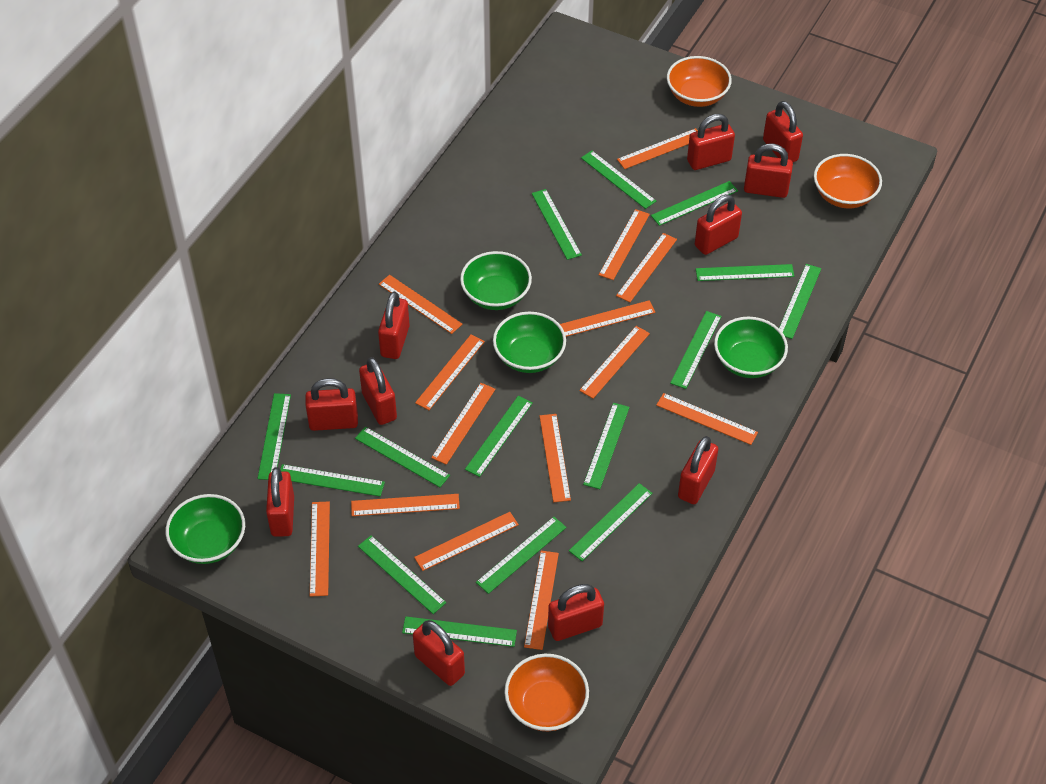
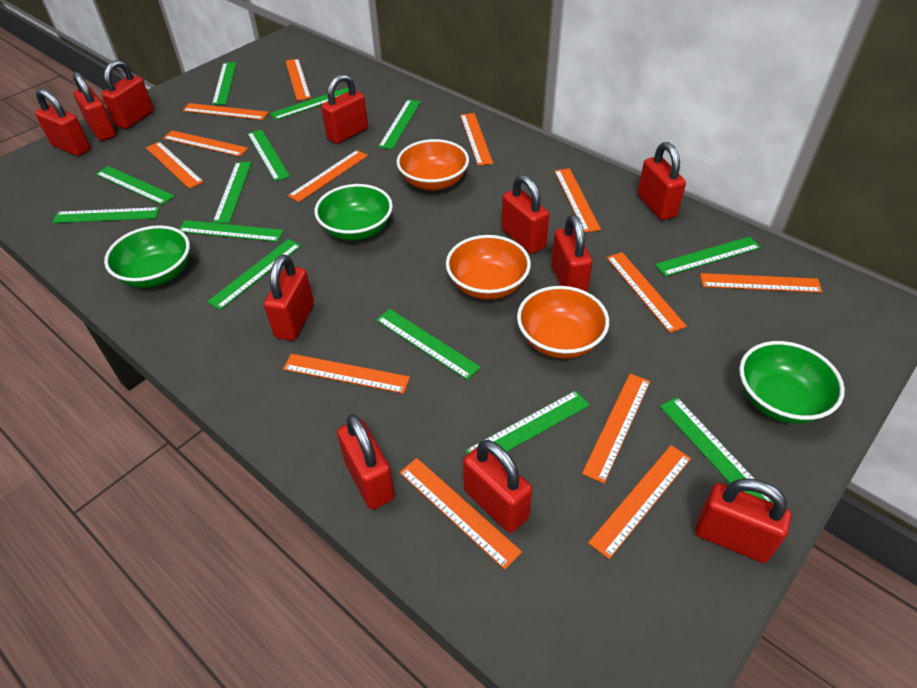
green bowl: 4 -> 3
green ruler: 15 -> 13
orange ruler: 14 -> 13

